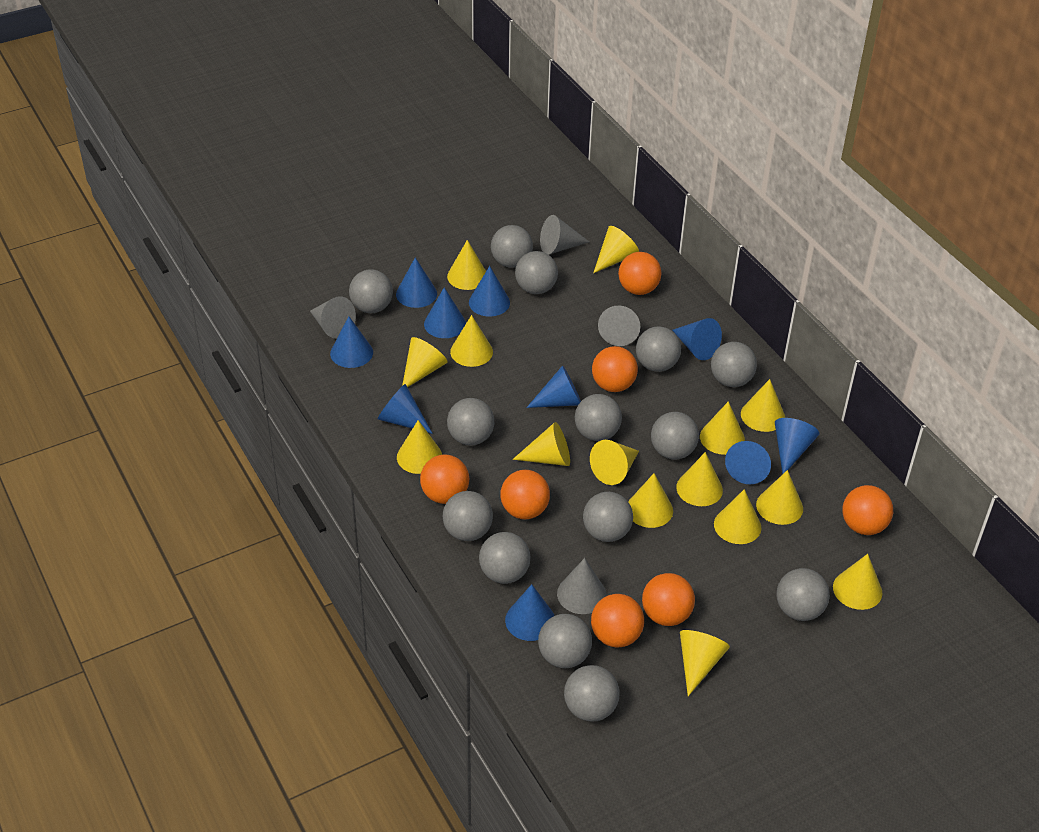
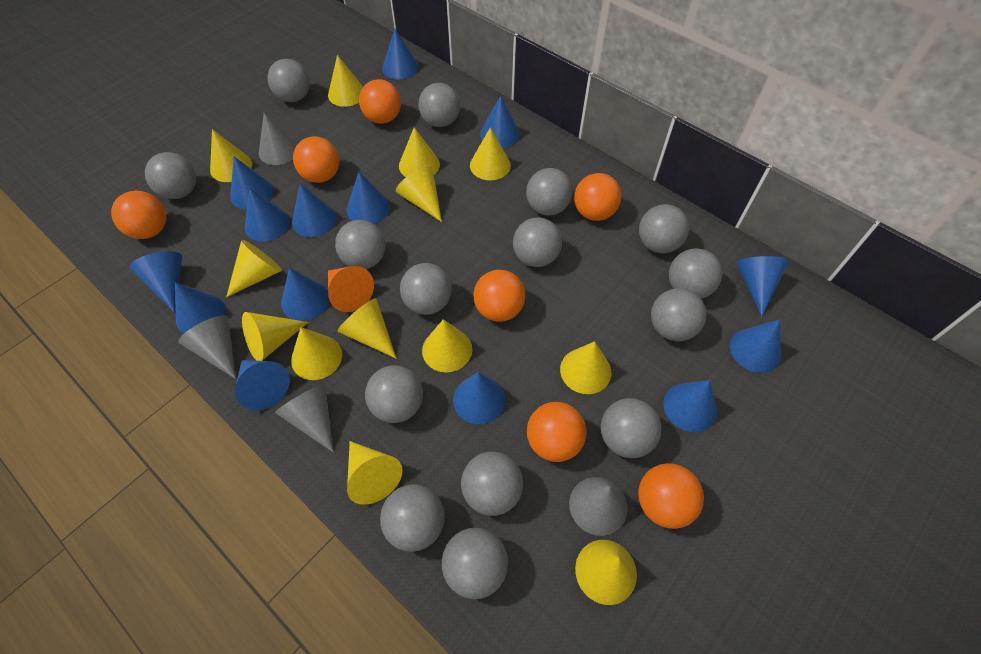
blue cone: 10 -> 14
grey ball: 14 -> 15
orange cone: 0 -> 1
yellow cone: 15 -> 13

